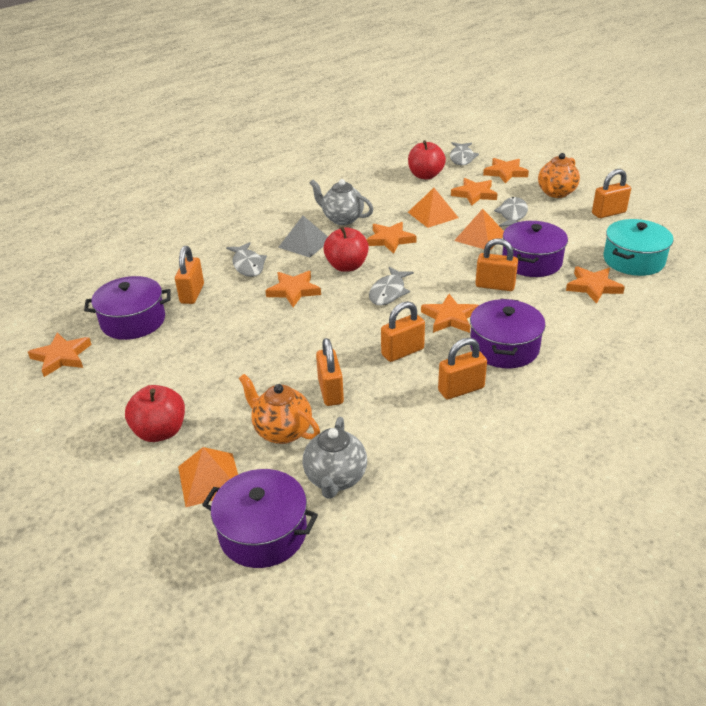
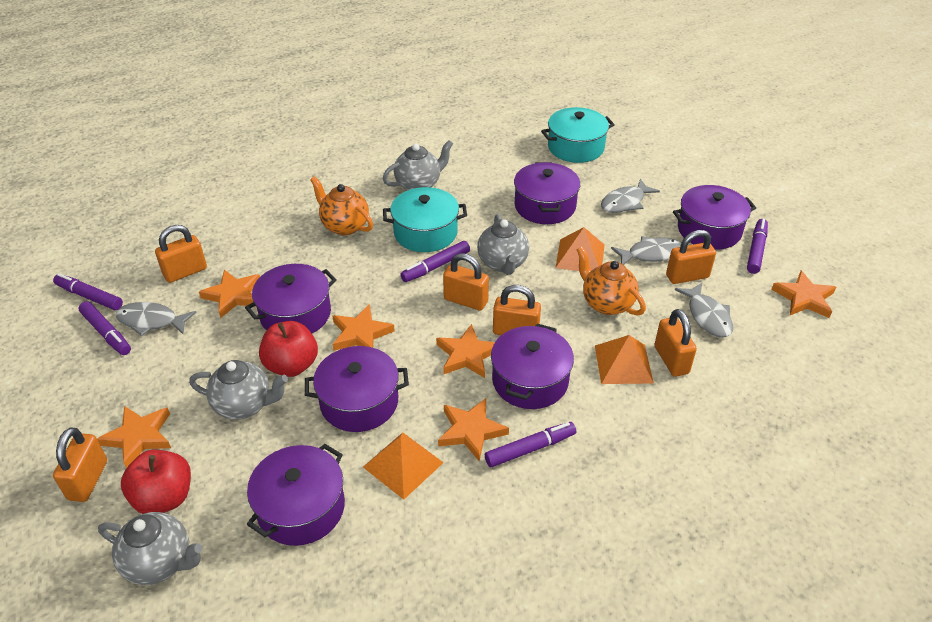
grey pyramid: 1 -> 0
grey teapot: 2 -> 4
orange star: 7 -> 6
purple marker: 0 -> 5
purple pot: 4 -> 6
red apple: 3 -> 2
turquoise pot: 1 -> 2

